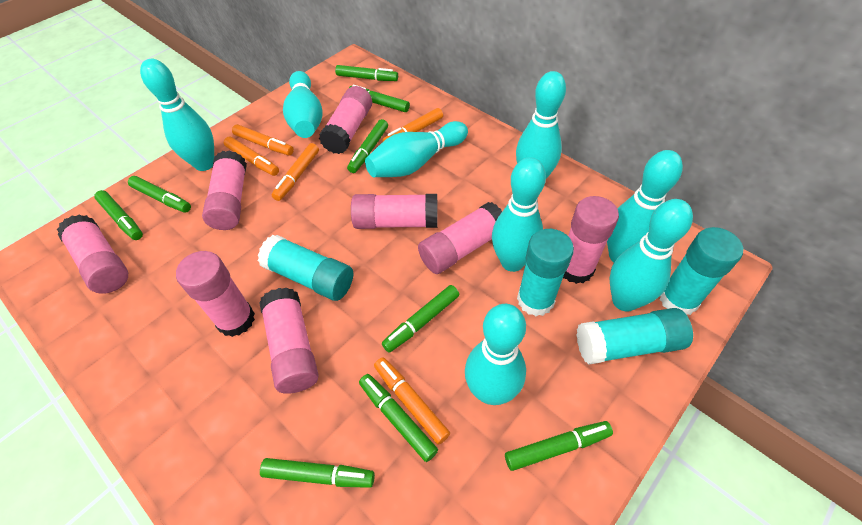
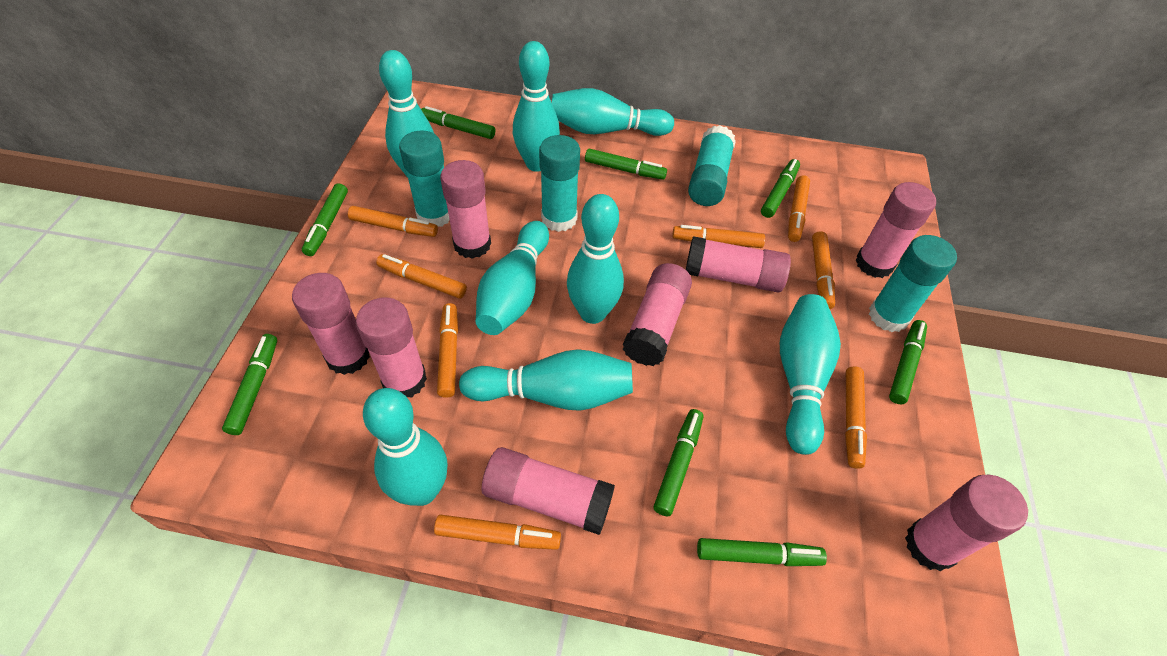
green marker: 9 -> 8
orange marker: 5 -> 8

